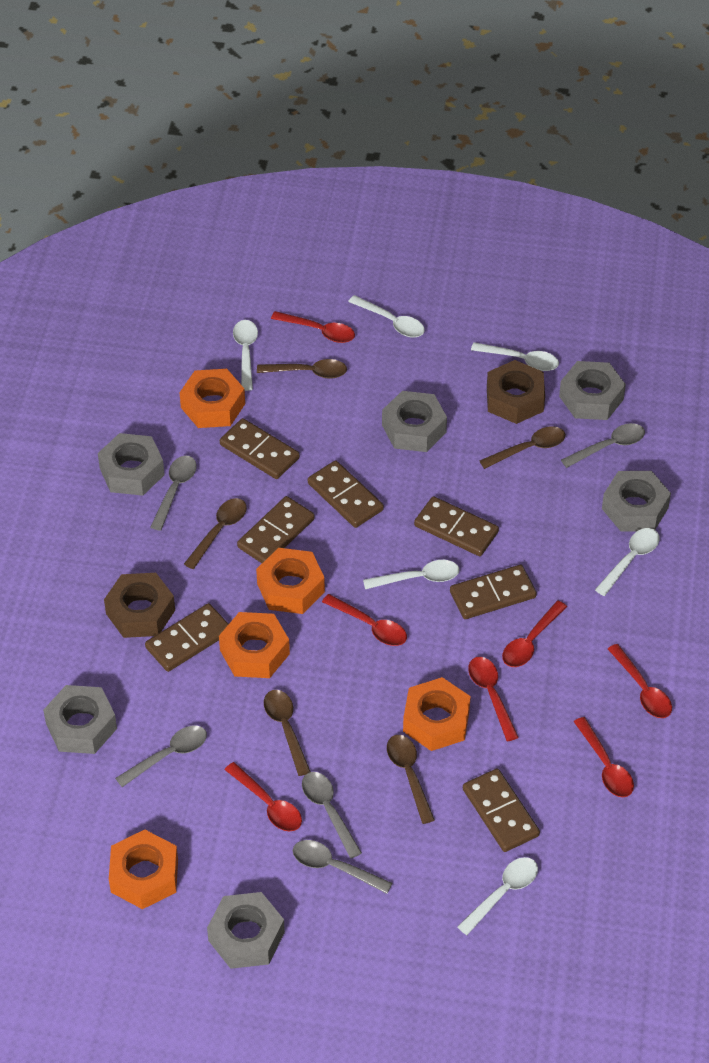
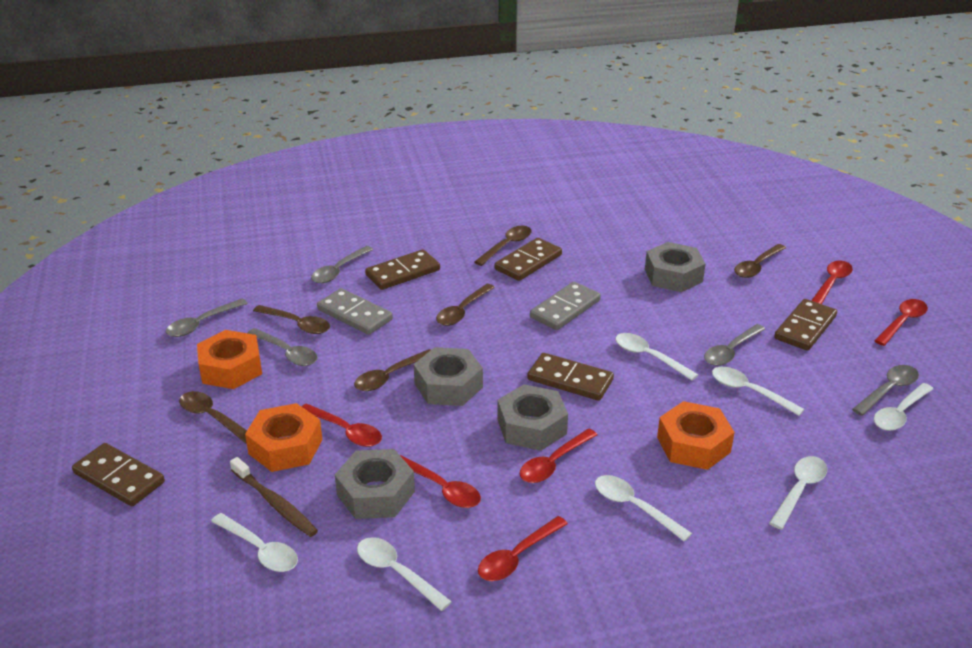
brown domino: 7 -> 5
brown nut: 2 -> 0
brown spoon: 5 -> 6
brown toothbrush: 0 -> 1
grey domino: 0 -> 2
grey nut: 6 -> 4
orange nut: 5 -> 3
red spoon: 7 -> 6
white spoon: 6 -> 7

